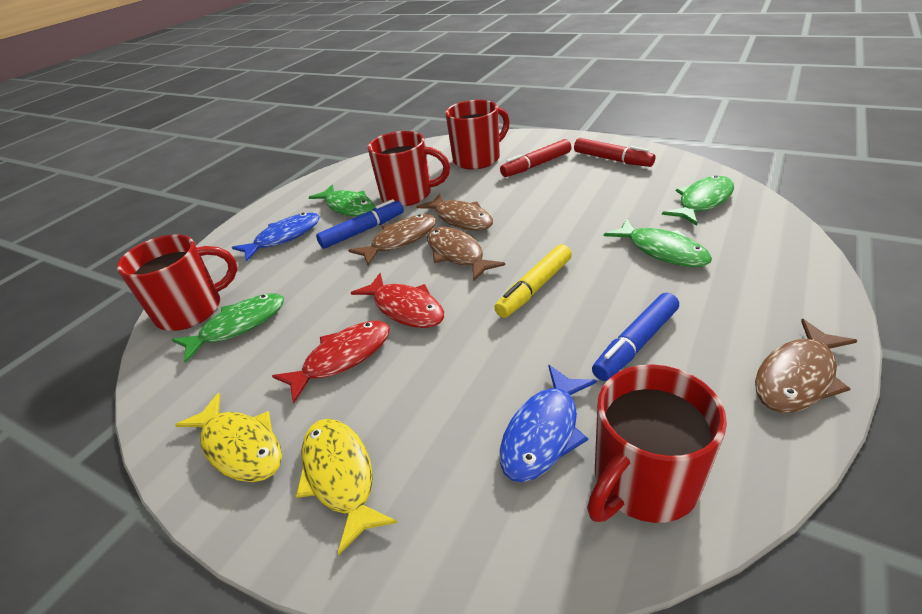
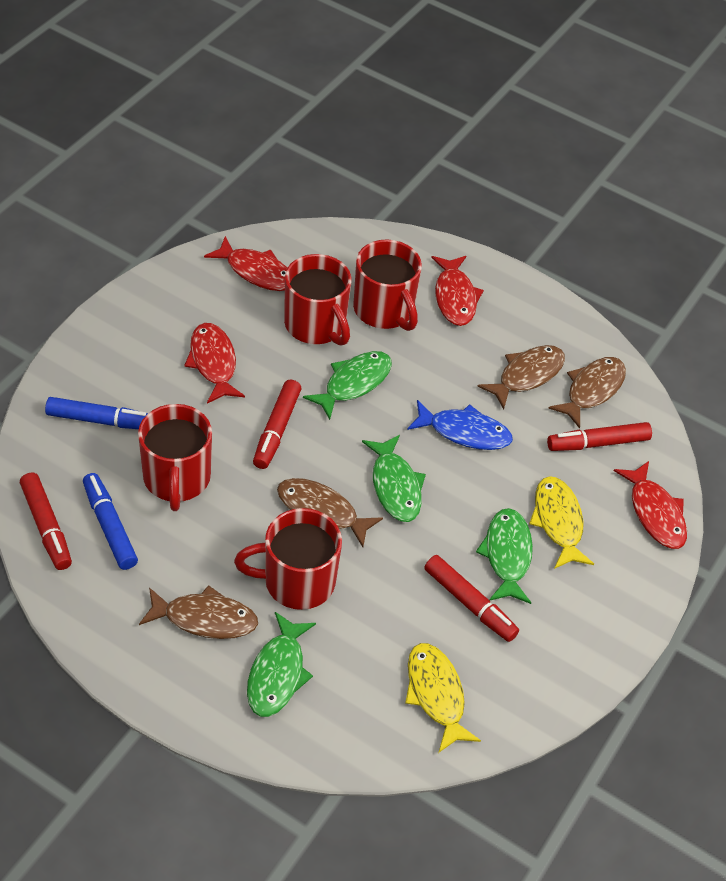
blue fish: 2 -> 1
red fish: 2 -> 4
red marker: 2 -> 4
yellow marker: 1 -> 0

